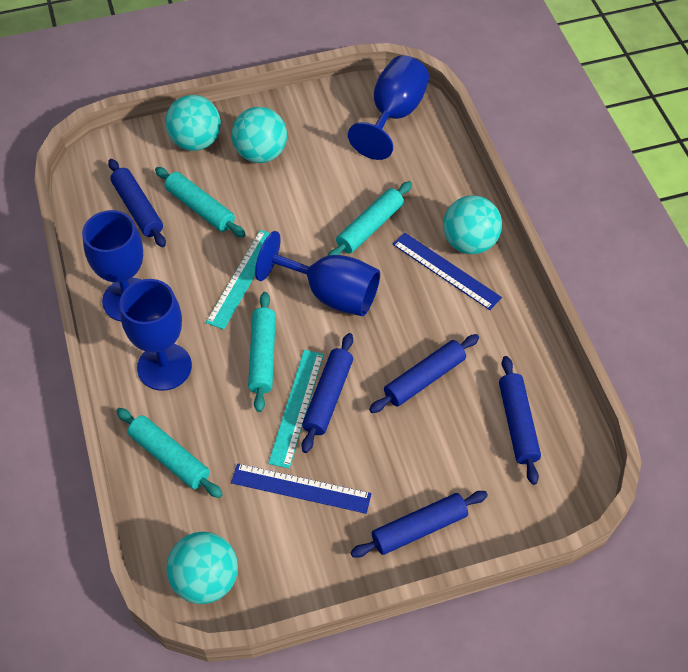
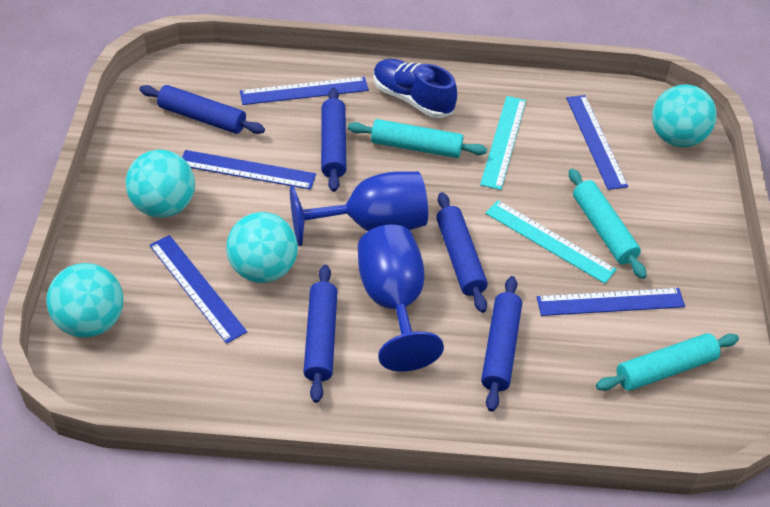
blue goblet: 4 -> 2
blue ruler: 2 -> 5
blue shoe: 0 -> 1
turquoise rolling pin: 4 -> 3

